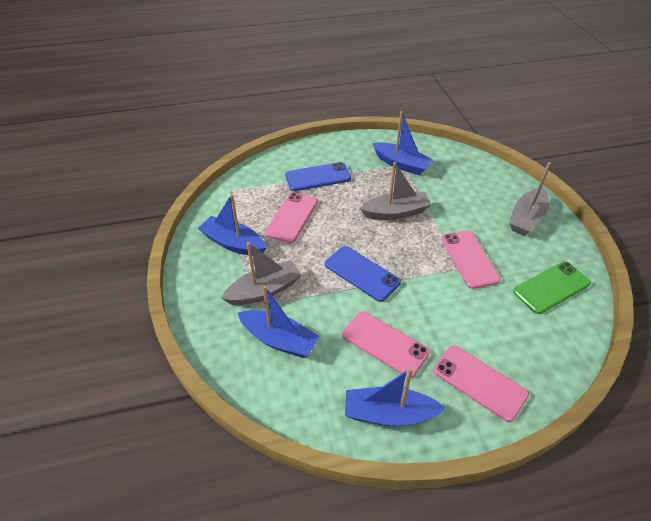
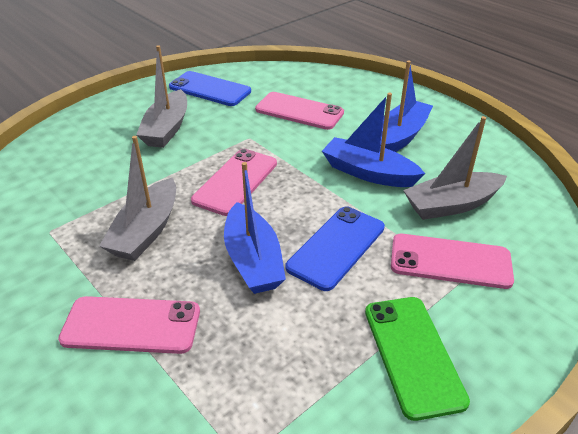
blue boat: 4 -> 3

